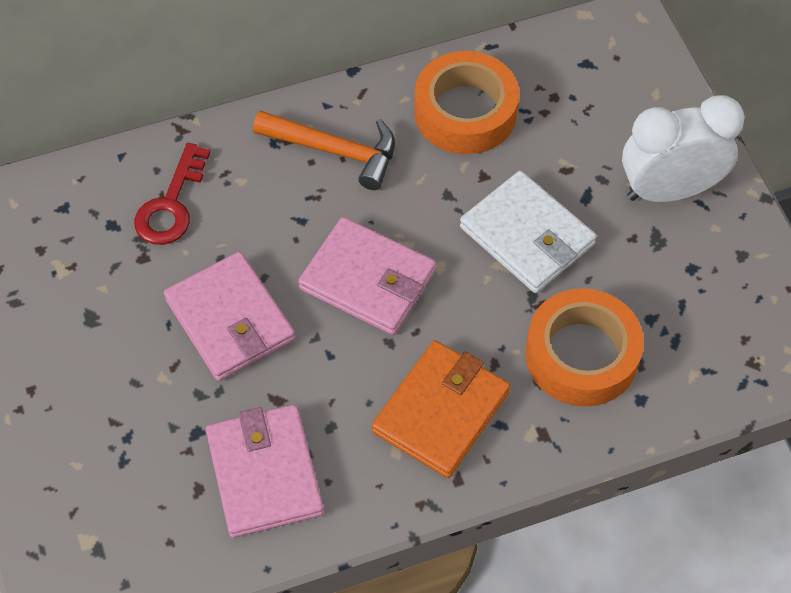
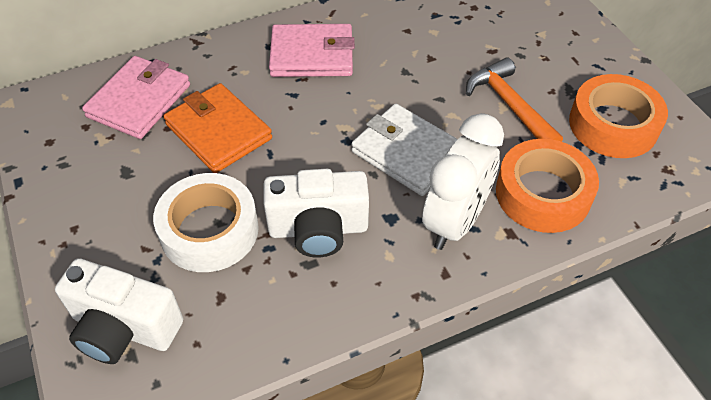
pink wallet: 3 -> 2
red key: 1 -> 0
white camera: 0 -> 2
white tape: 0 -> 1

